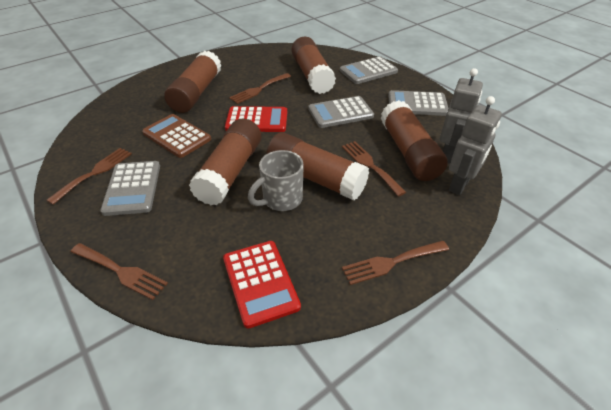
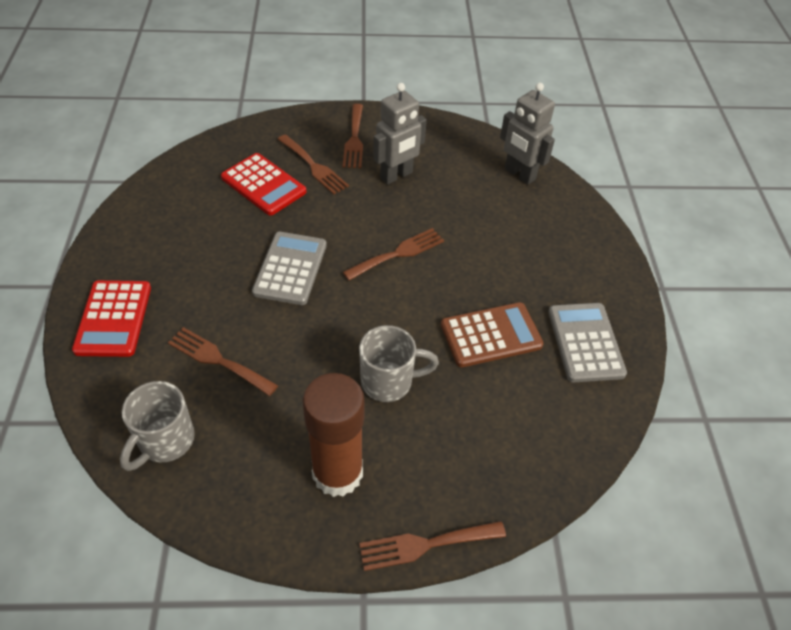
brown glue stick: 5 -> 1
grey calculator: 4 -> 2
grey mug: 1 -> 2

